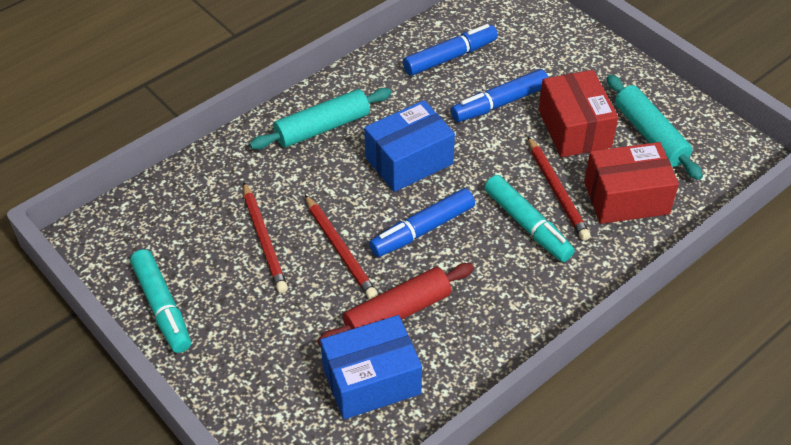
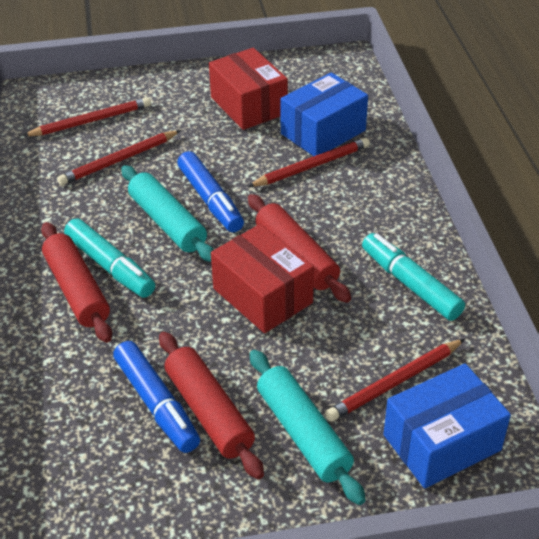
blue marker: 3 -> 2
red pencil: 3 -> 4
red rolling pin: 1 -> 3

